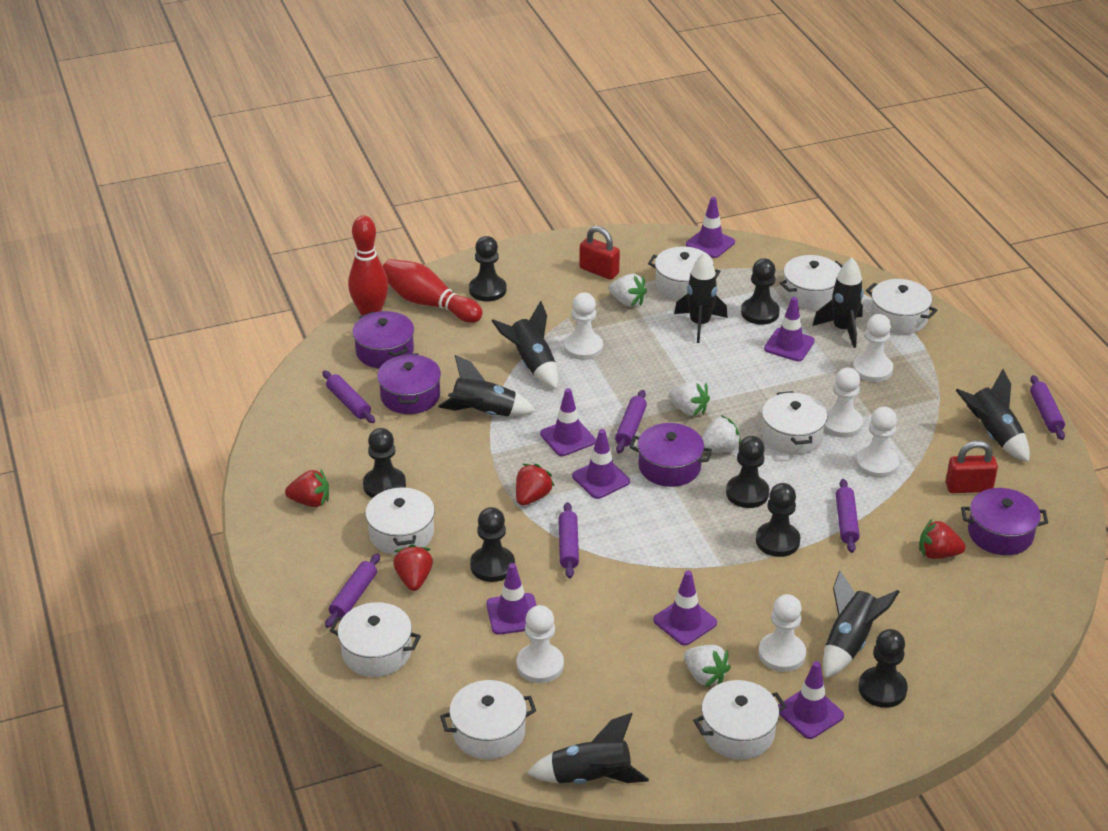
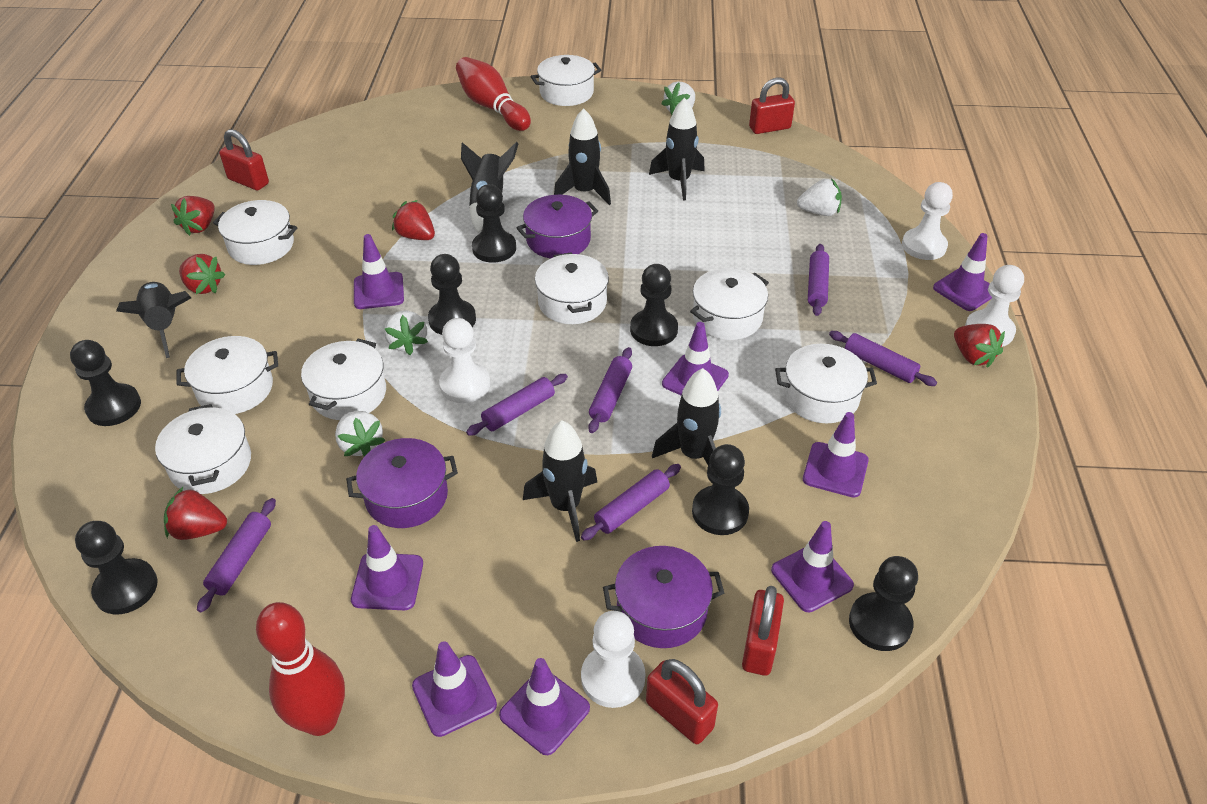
black rocket: 7 -> 6
purple pot: 4 -> 3
purple traffic cone: 7 -> 8
red padlock: 2 -> 4
red strawberry: 4 -> 5
white pawn: 6 -> 4

